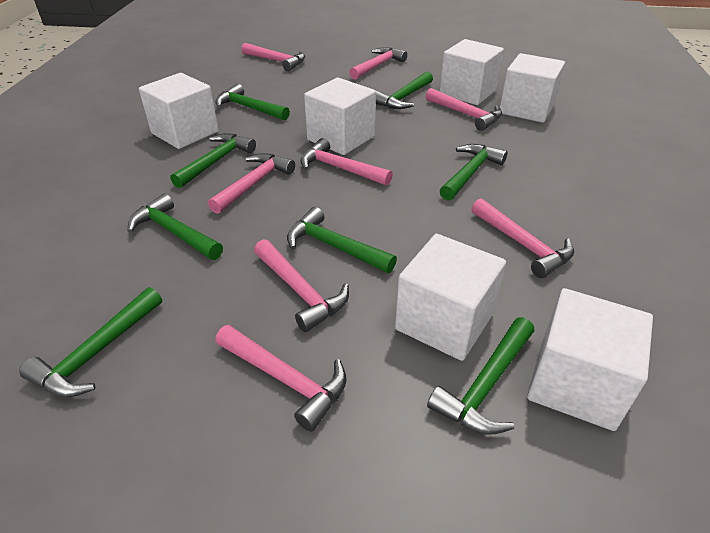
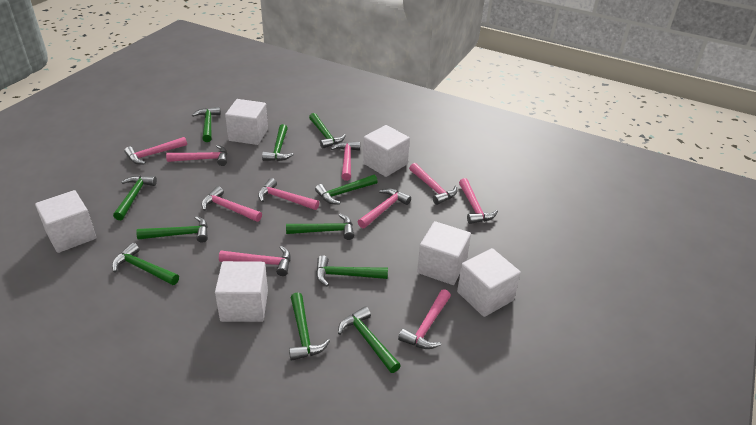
green hammer: 8 -> 11
pink hammer: 8 -> 10

